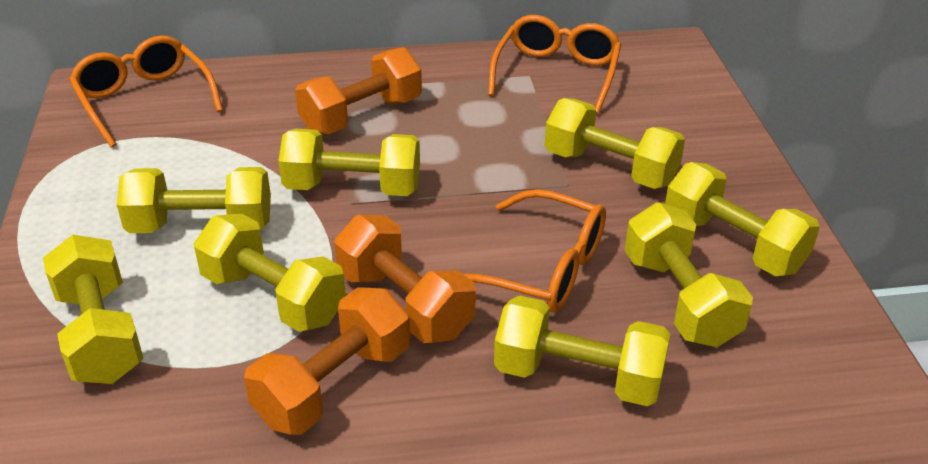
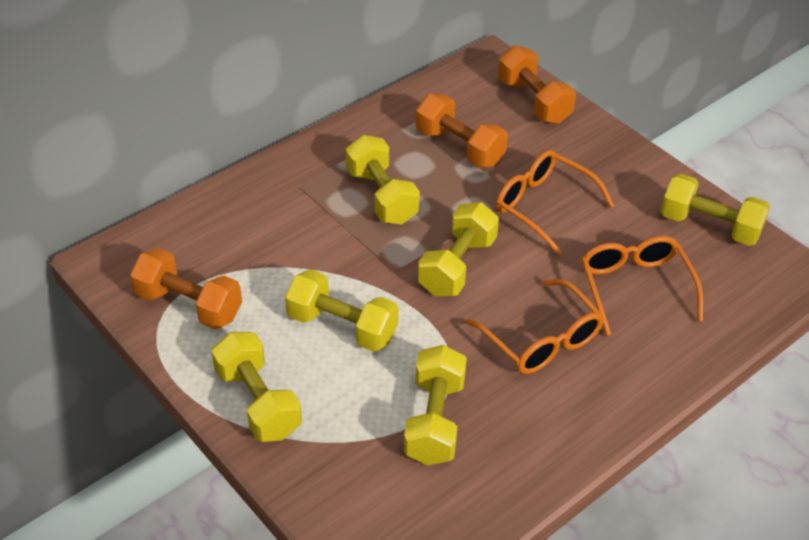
yellow dumbbell: 8 -> 6

